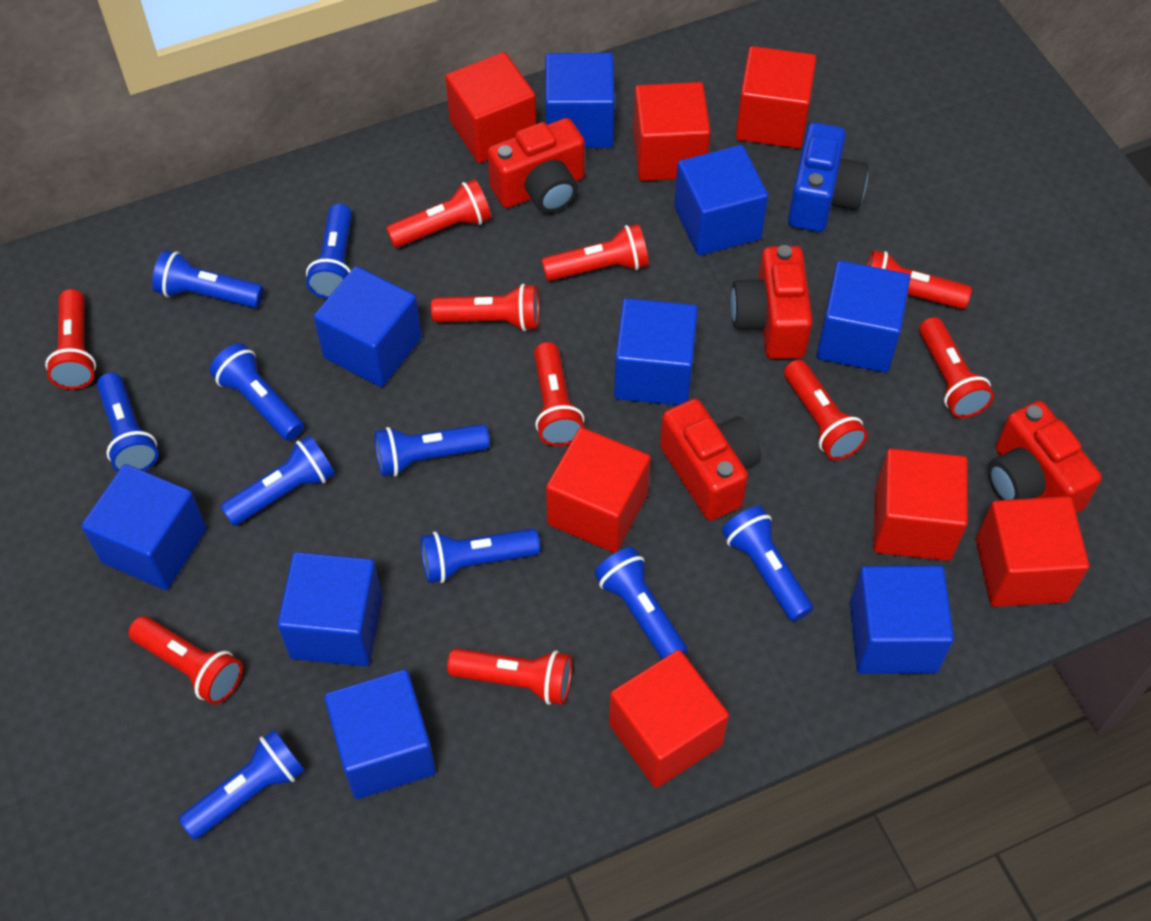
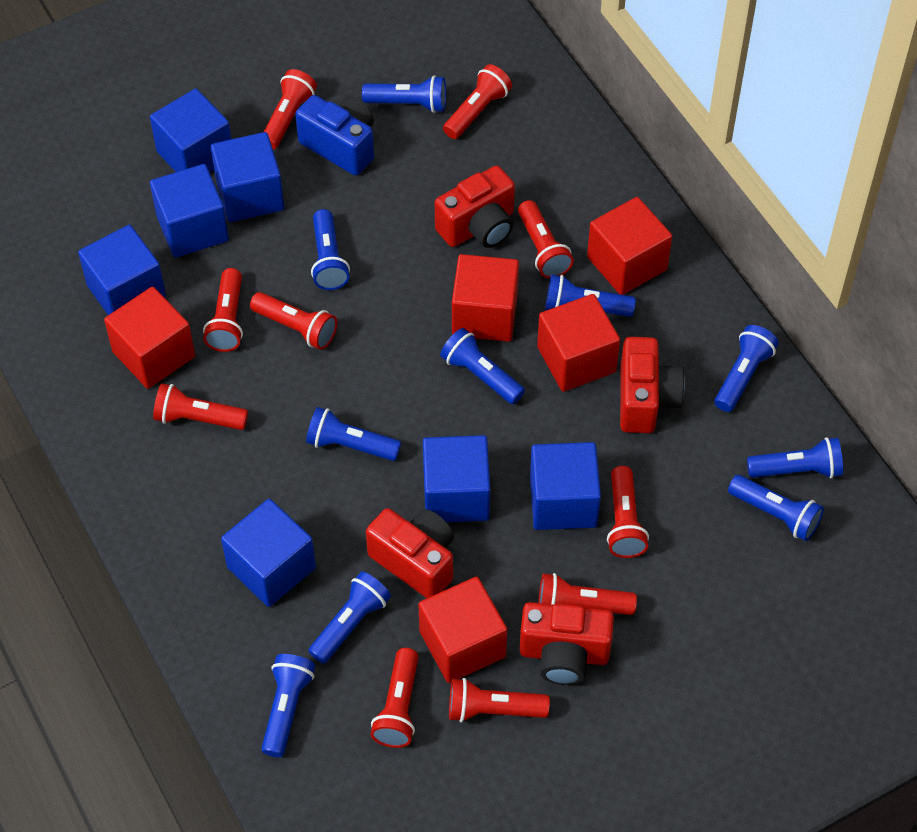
blue cube: 9 -> 7
red cube: 7 -> 5

